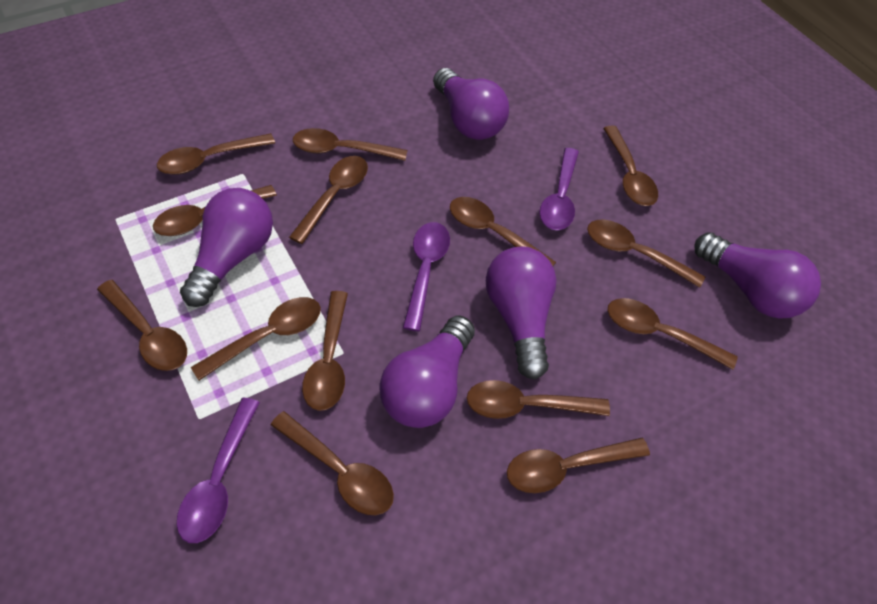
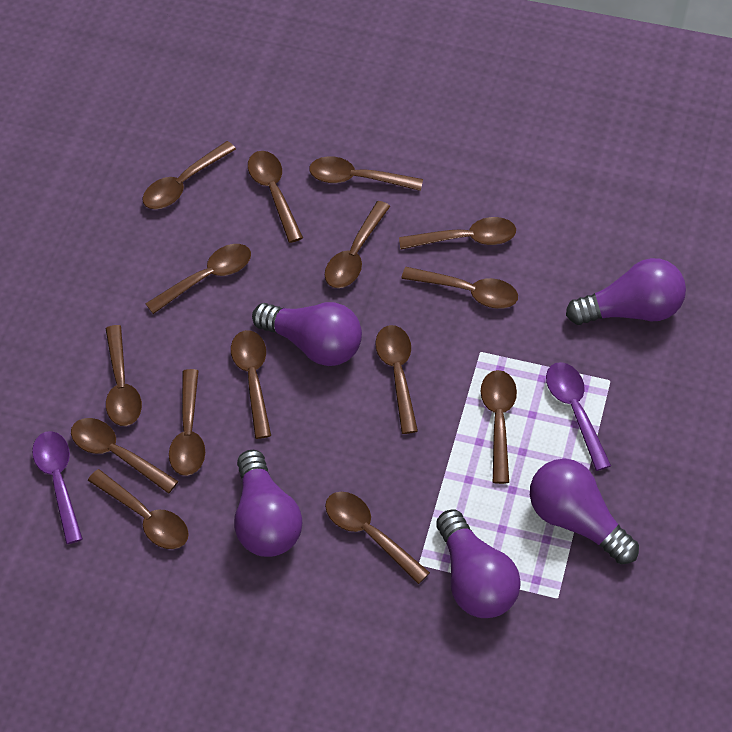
brown spoon: 14 -> 15
purple spoon: 3 -> 2

